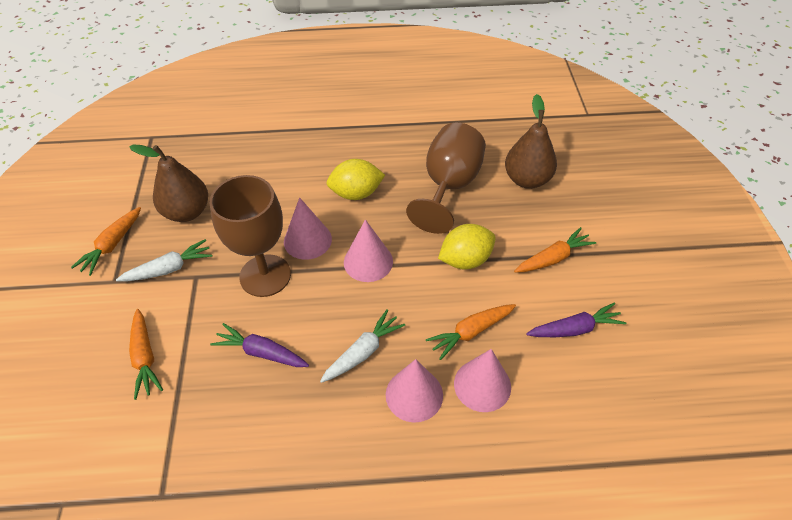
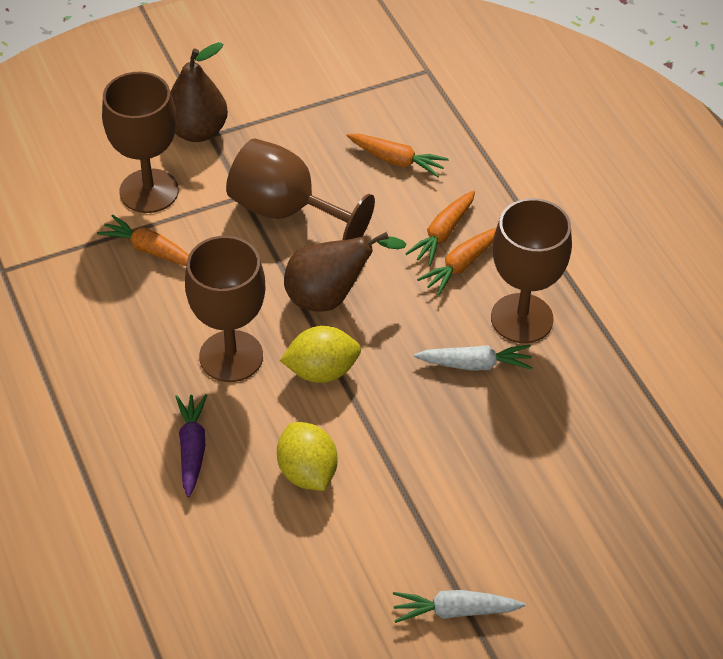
brown goblet: 2 -> 4
pink cone: 4 -> 0
purple carrot: 2 -> 1

